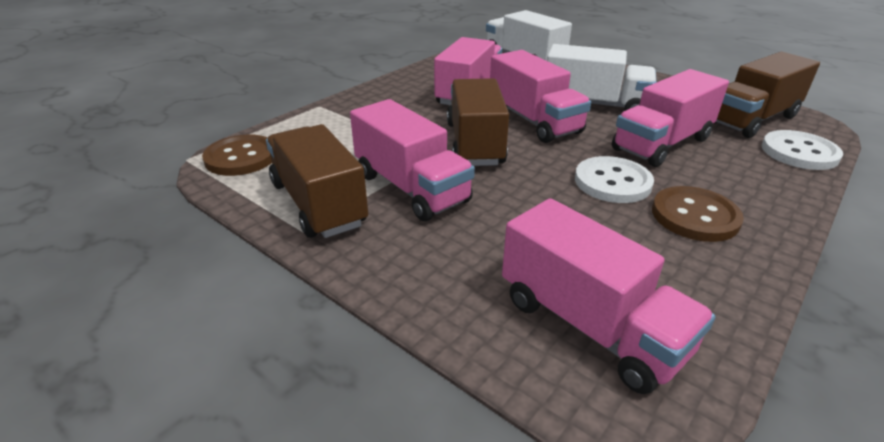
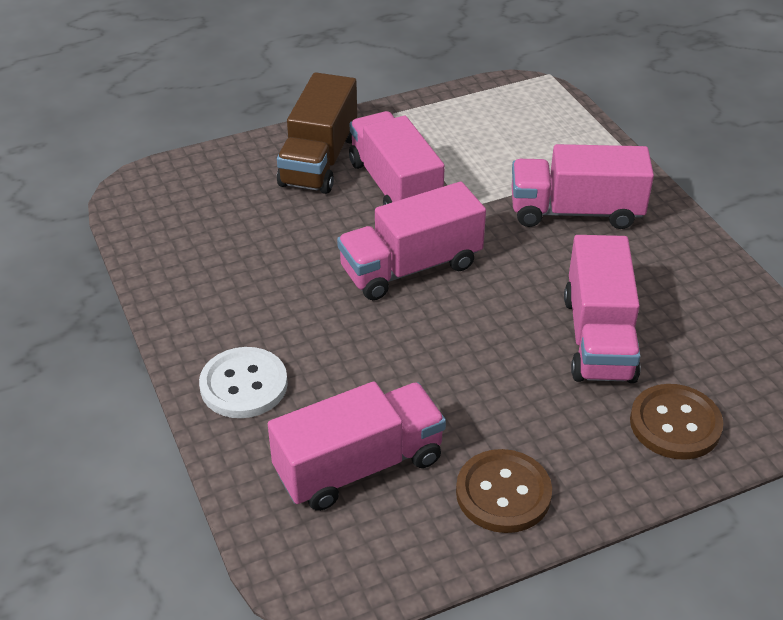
brown truck: 3 -> 1
white button: 2 -> 1
white truck: 2 -> 0

